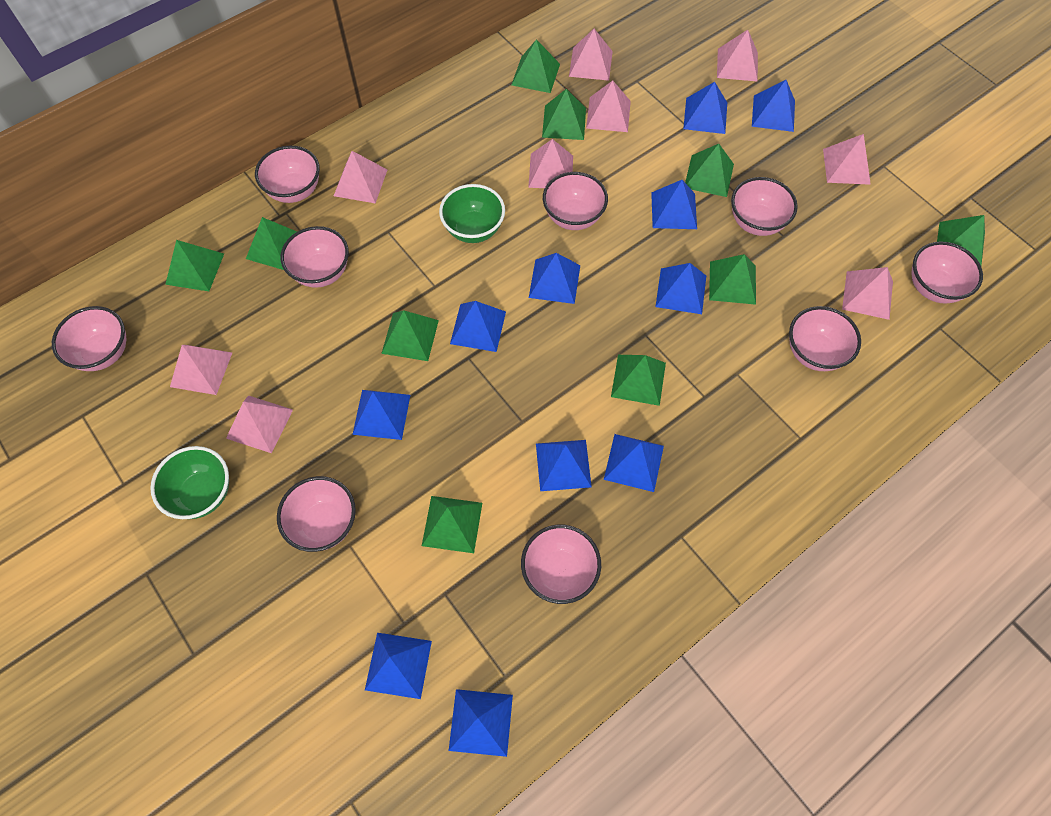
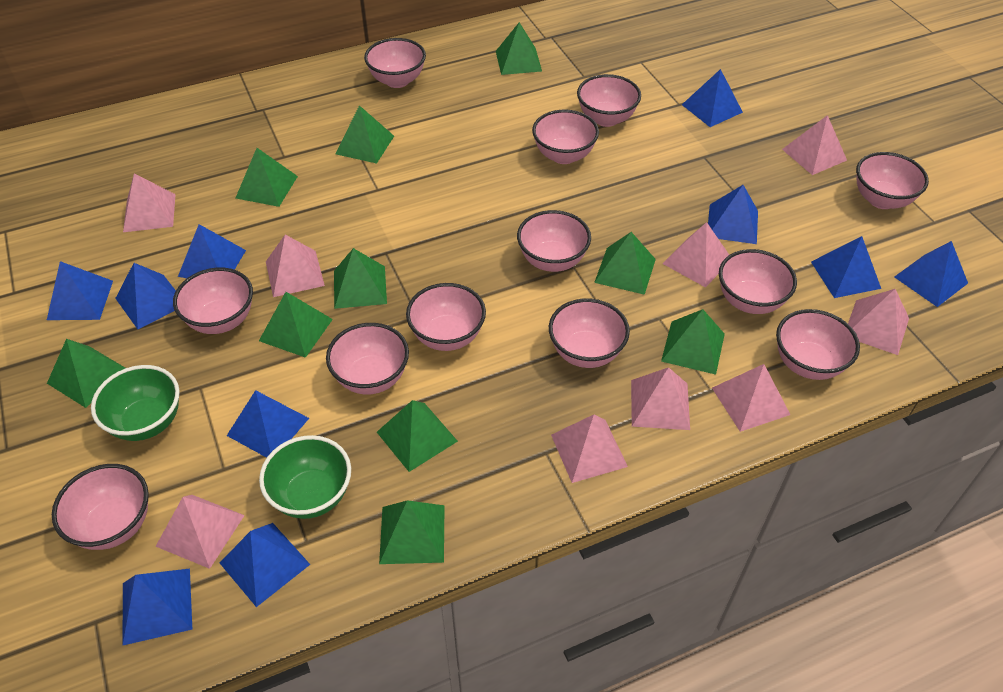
blue pyramid: 11 -> 10
pink bowl: 9 -> 12

